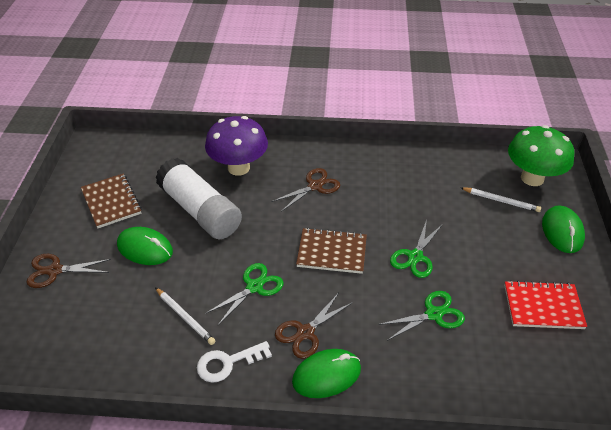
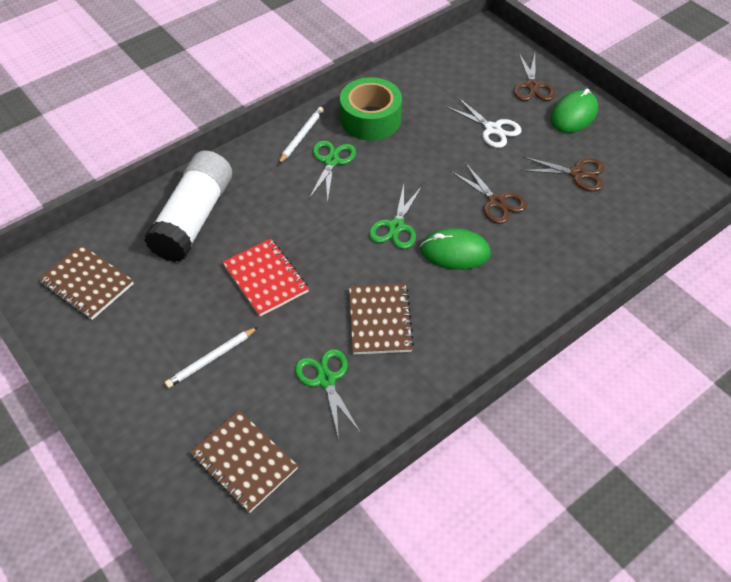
brown notebook: 2 -> 3
green mouse: 3 -> 2
green mushroom: 1 -> 0
green tape: 0 -> 1
purple mushroom: 1 -> 0
white key: 1 -> 0
white scissors: 0 -> 1

